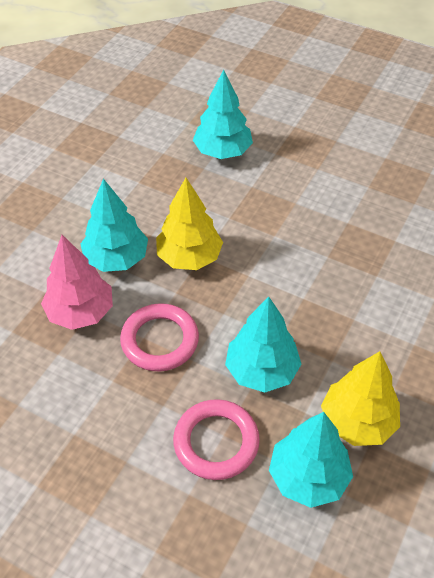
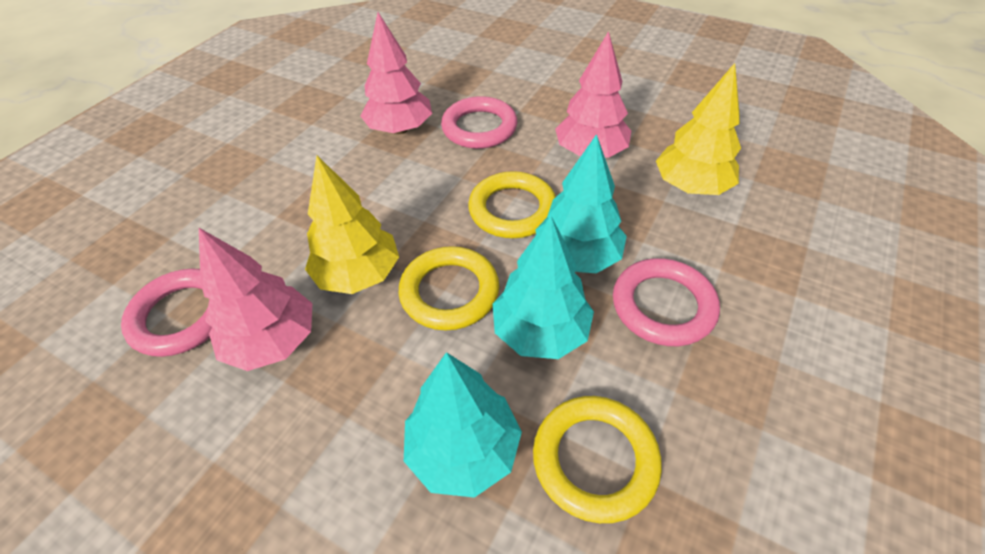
pink ring: 2 -> 3
pink tree: 1 -> 3
turquoise tree: 4 -> 3
yellow ring: 0 -> 3

